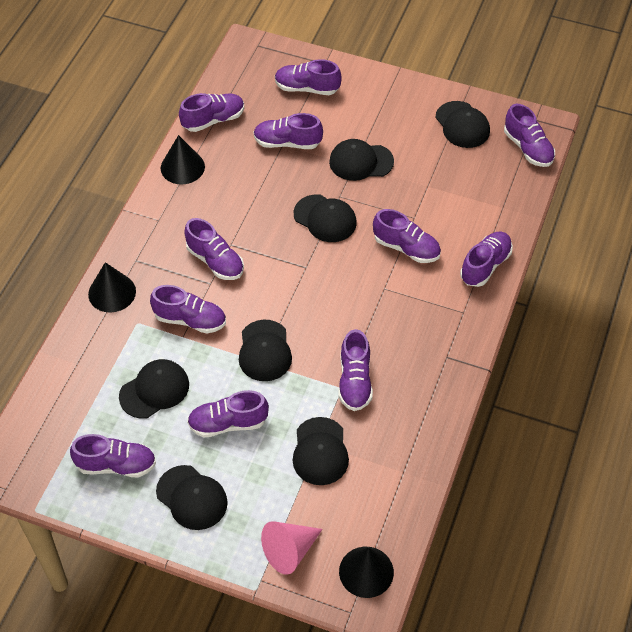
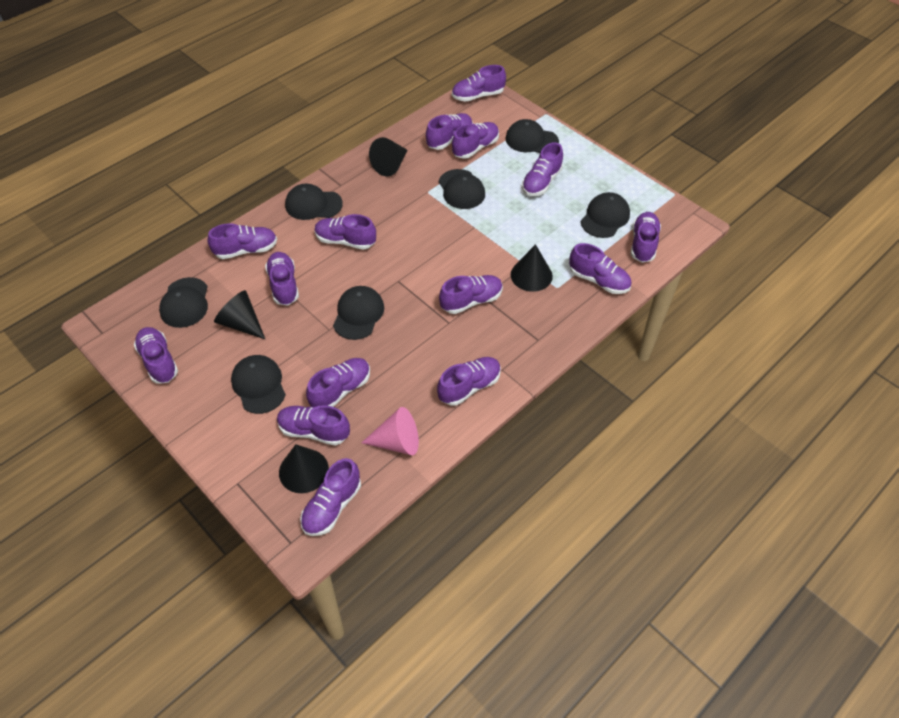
black cone: 3 -> 4
purple shoe: 11 -> 15

